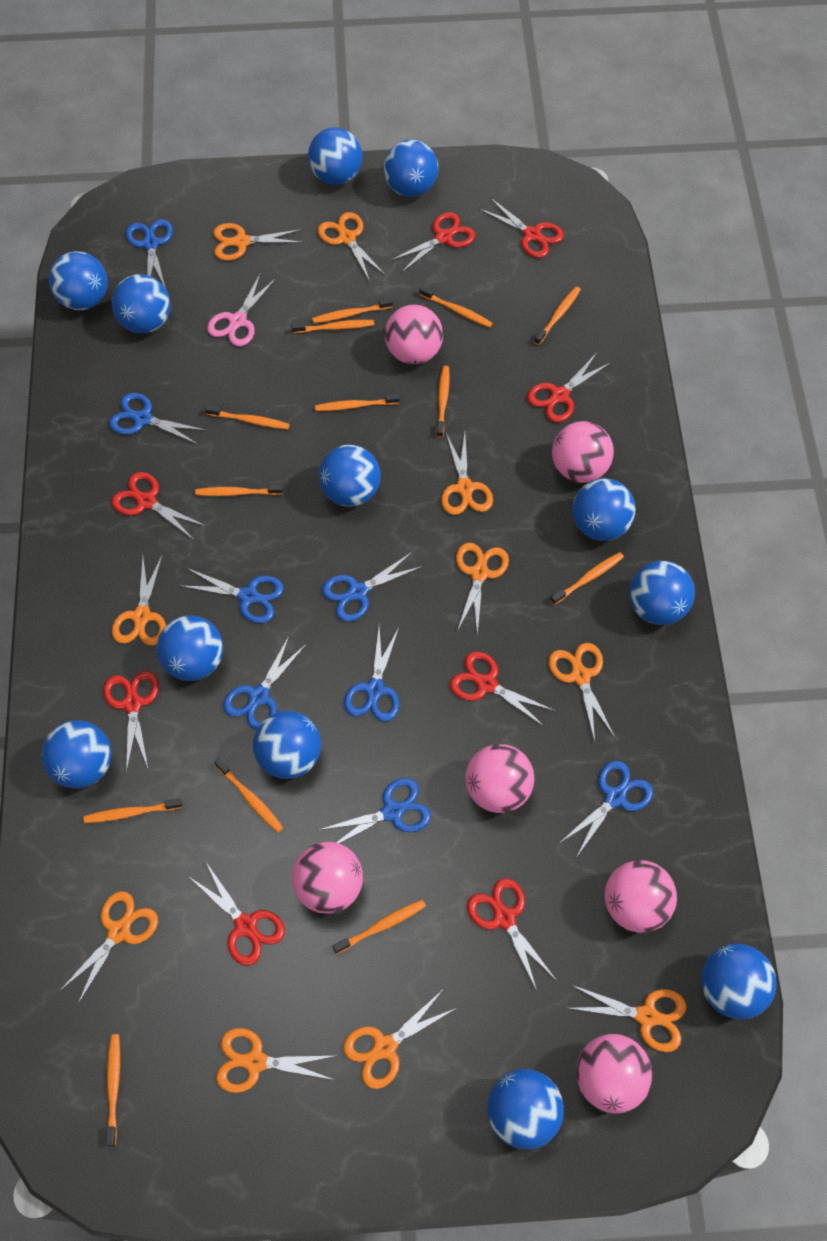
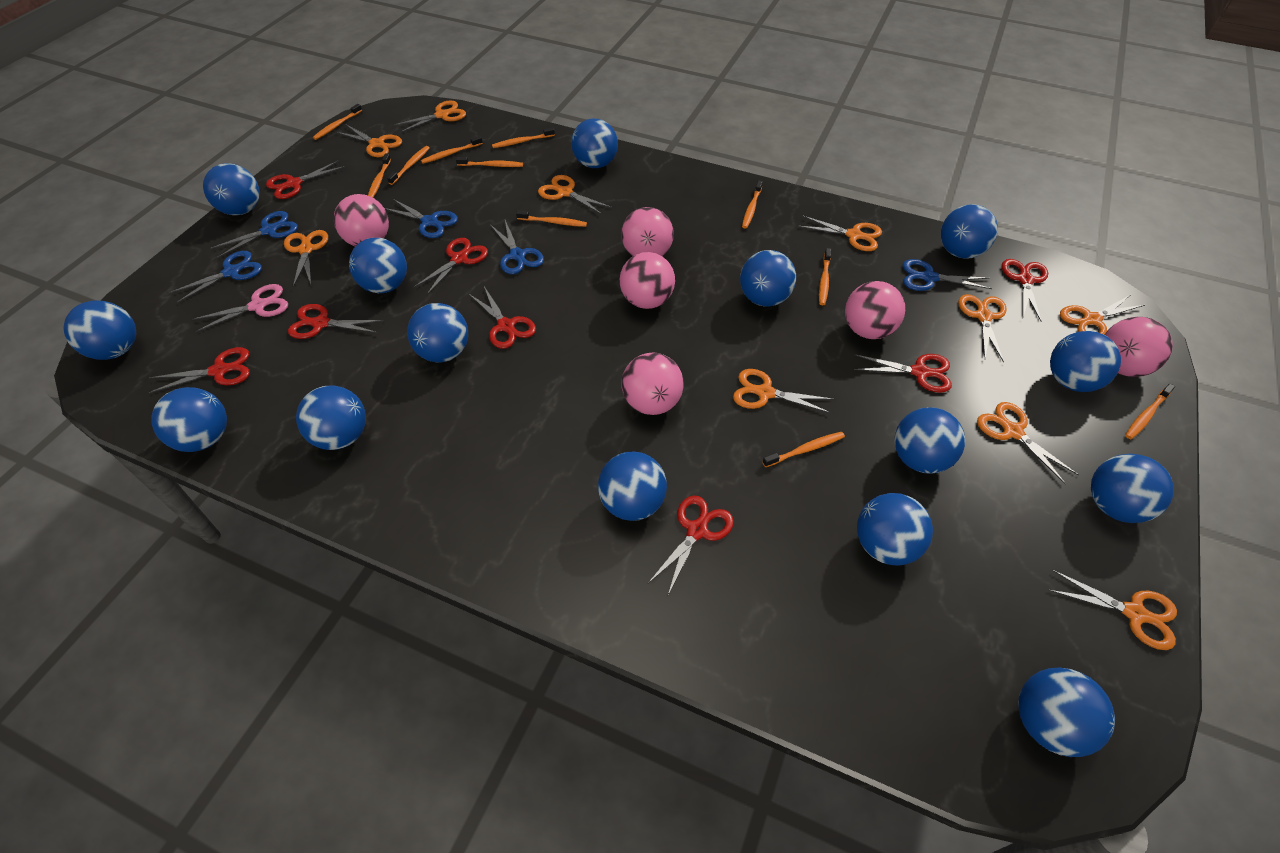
blue ball: 12 -> 15
blue scissors: 8 -> 5
orange toothbrush: 13 -> 11

